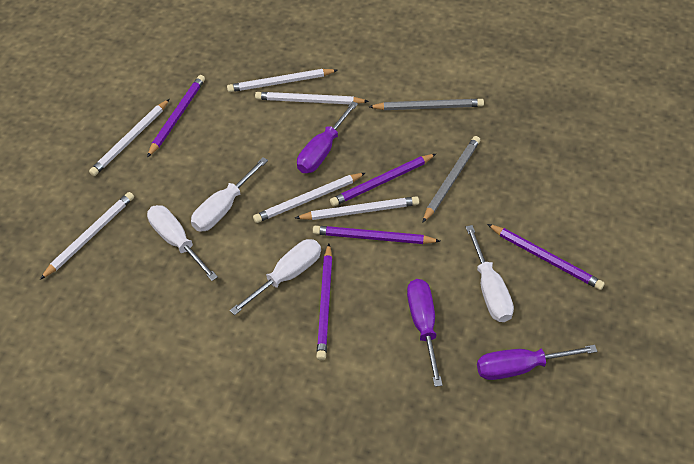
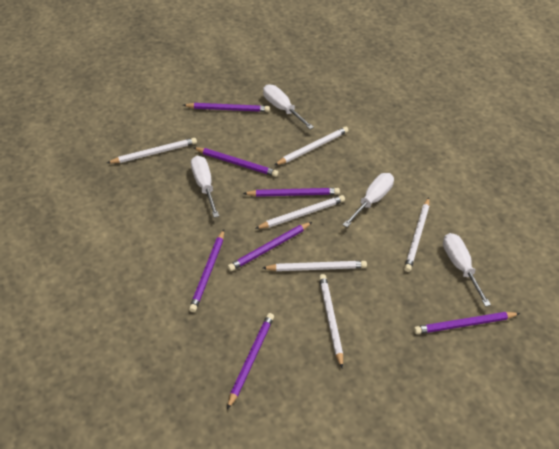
grey pencil: 2 -> 0
purple pencil: 5 -> 7
purple screwdriver: 3 -> 0

